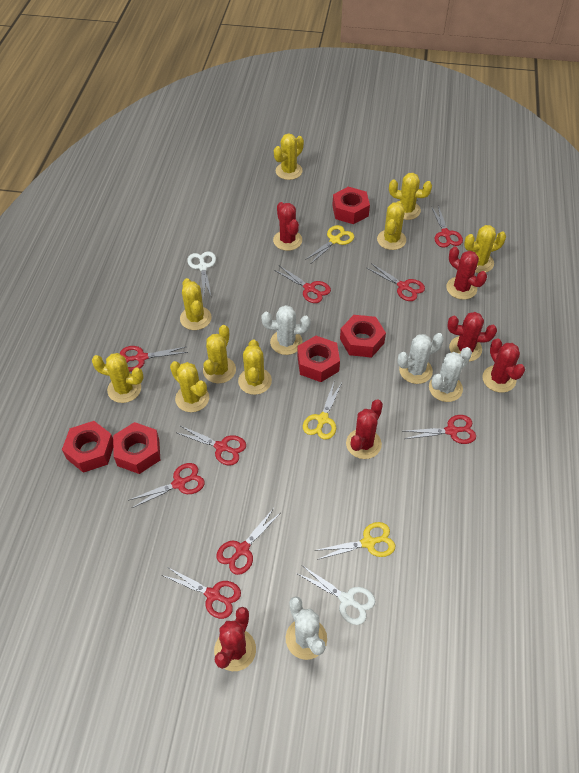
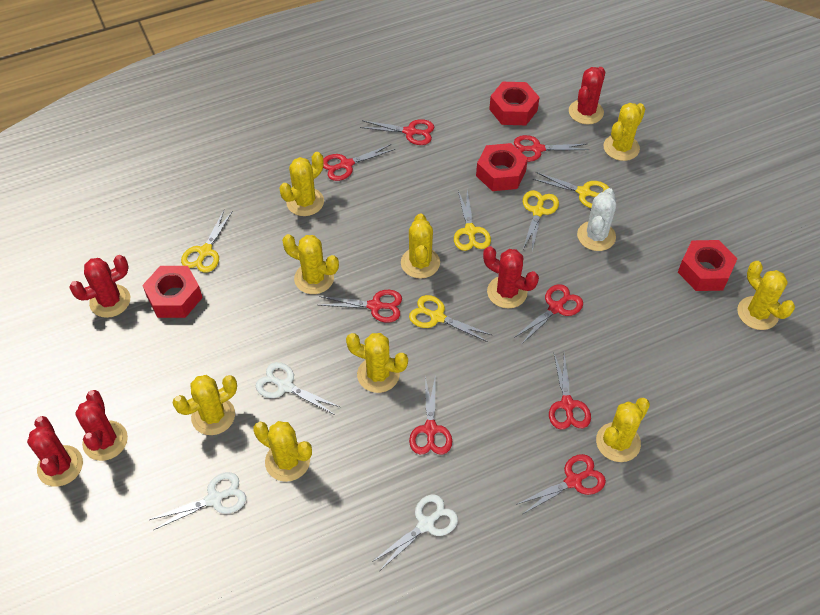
red cactus: 6 -> 5
red nut: 5 -> 4
red scissors: 9 -> 8
white cactus: 4 -> 1
white scissors: 2 -> 3
yellow scissors: 3 -> 5

